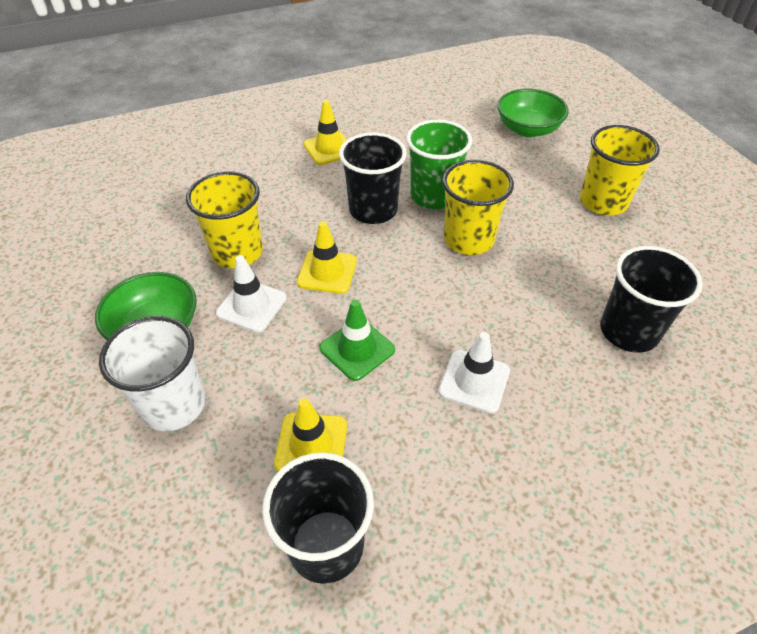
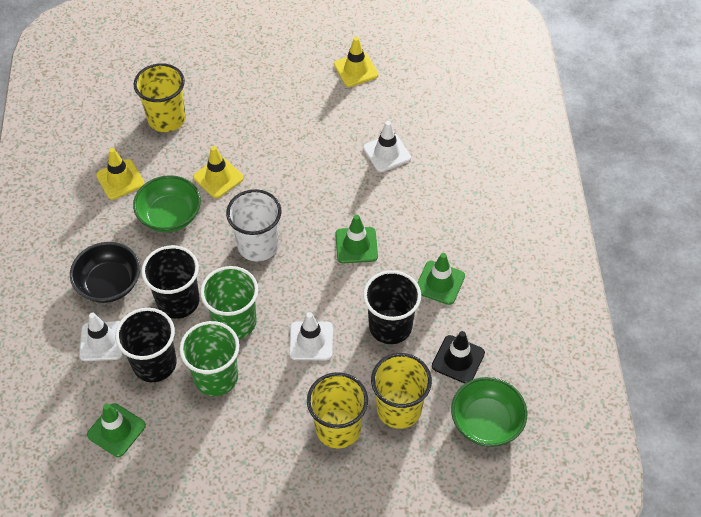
black bowl: 0 -> 1
black traffic cone: 0 -> 1
green cup: 1 -> 2
green traffic cone: 1 -> 3
white traffic cone: 2 -> 3

